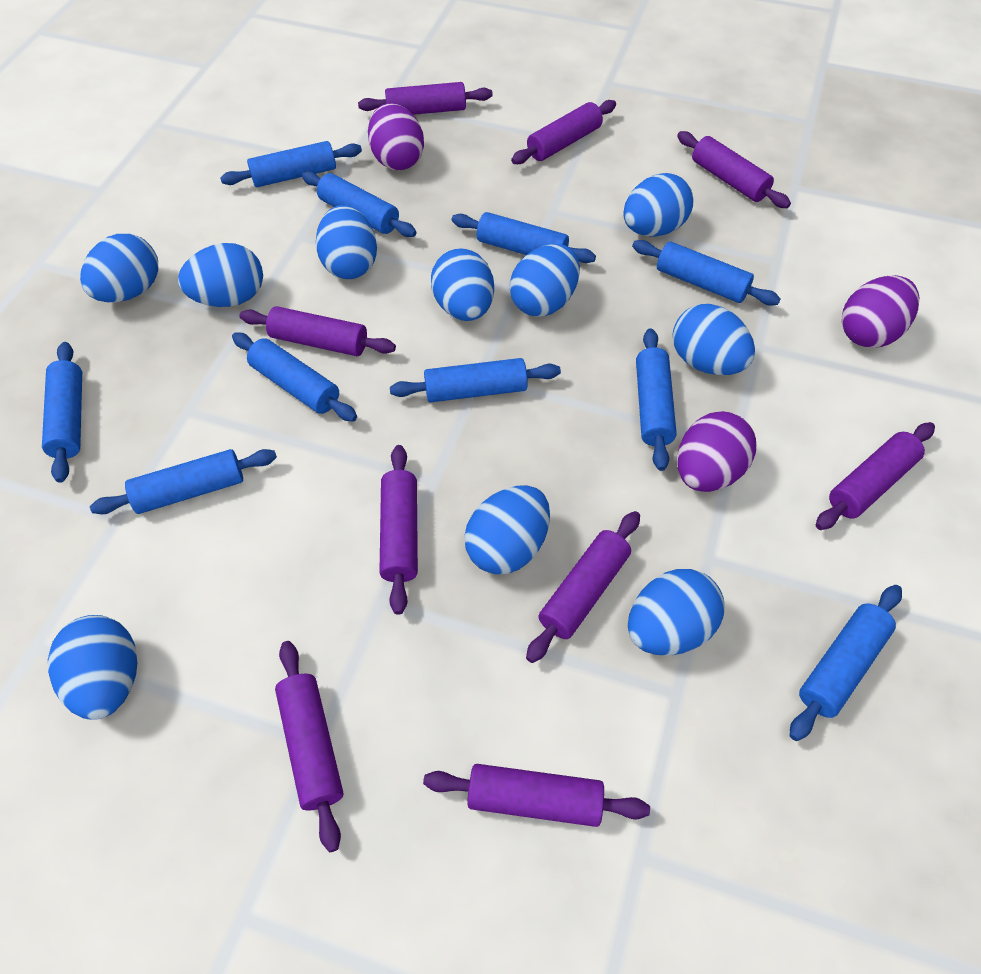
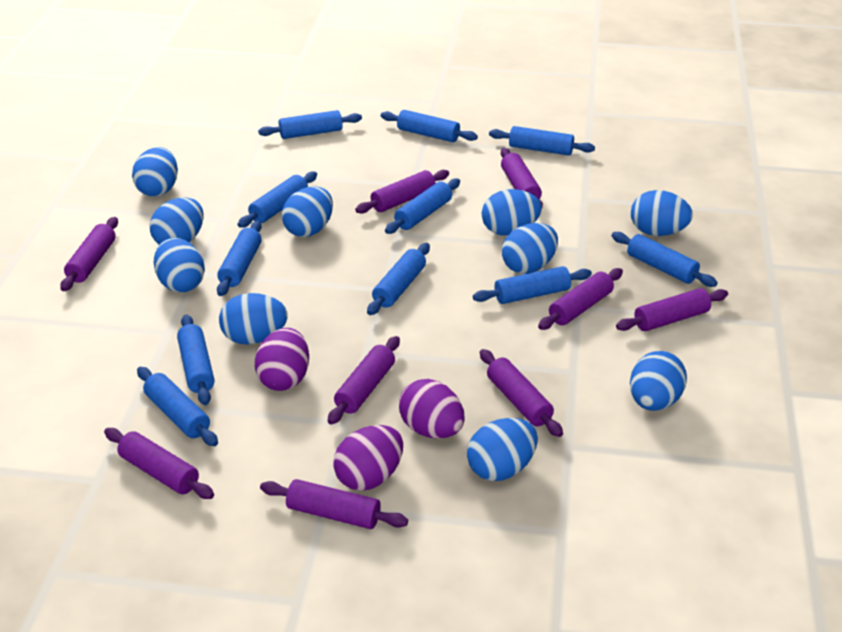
blue rolling pin: 10 -> 11

